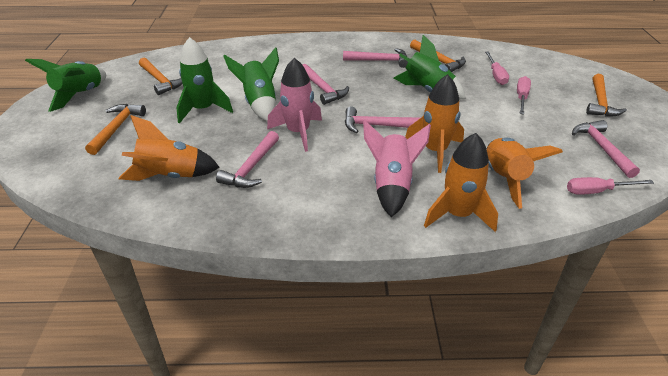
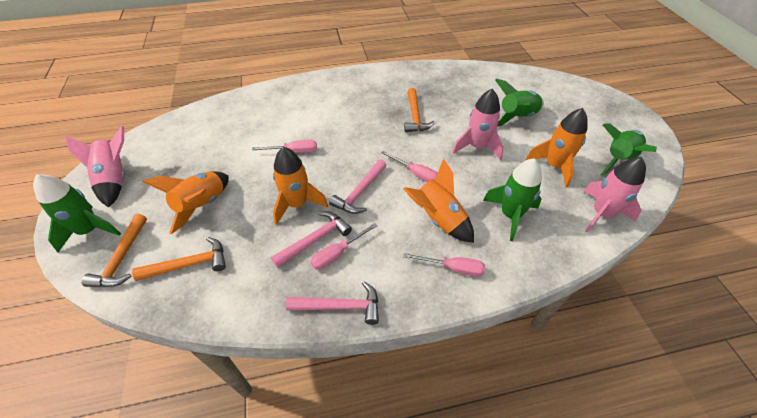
orange hammer: 4 -> 3
pink hammer: 5 -> 3
pink rocket: 2 -> 3
pink screwdriver: 3 -> 4

